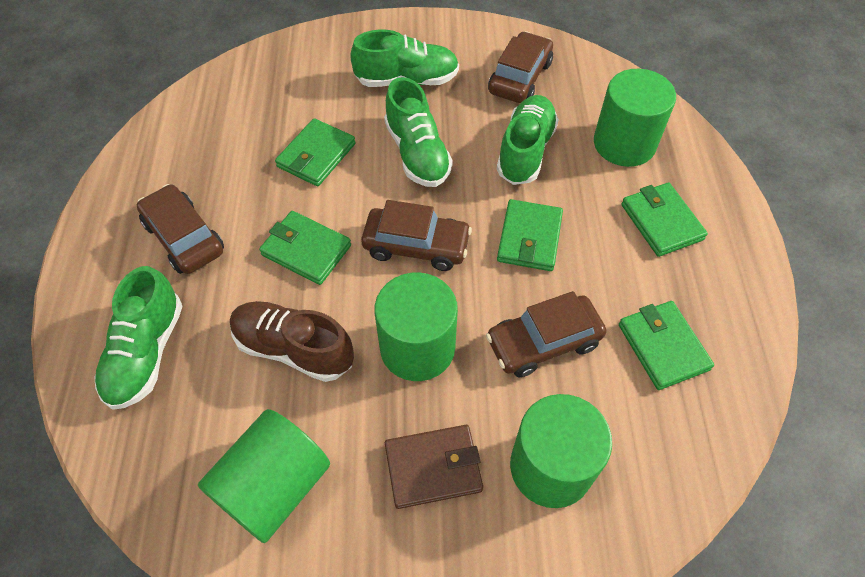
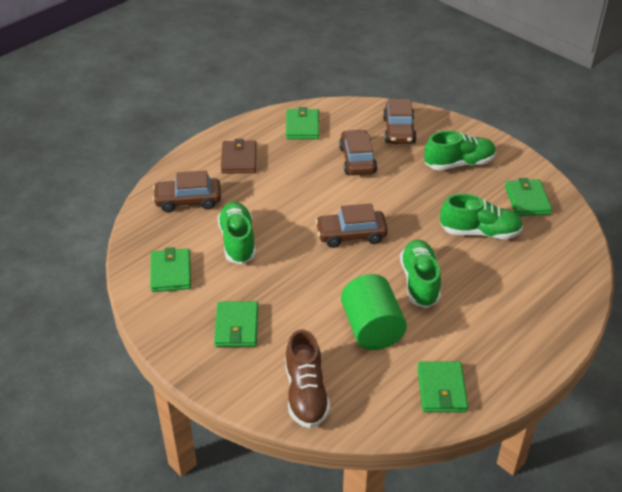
green cylinder: 4 -> 1

